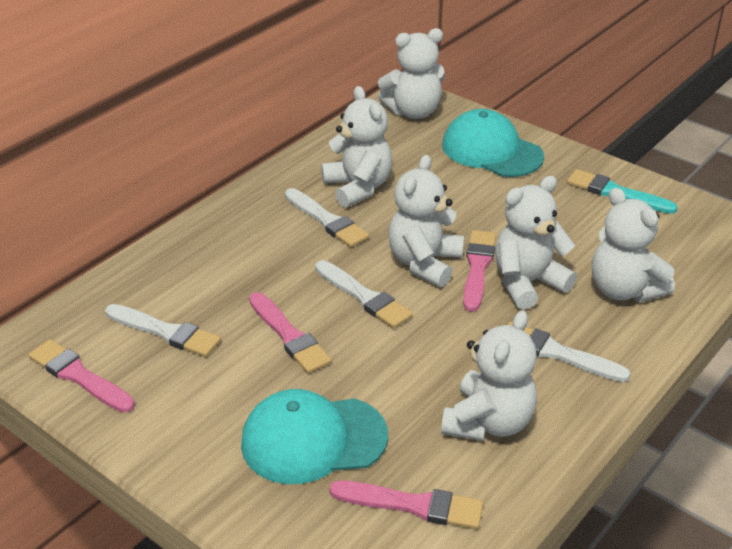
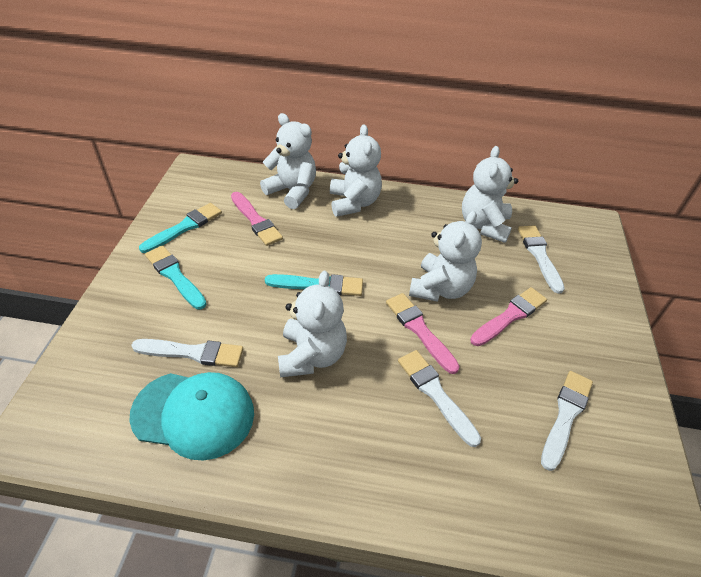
pink brush: 4 -> 3
turquoise brush: 1 -> 3
turquoise cap: 2 -> 1
white teddy bear: 6 -> 5

